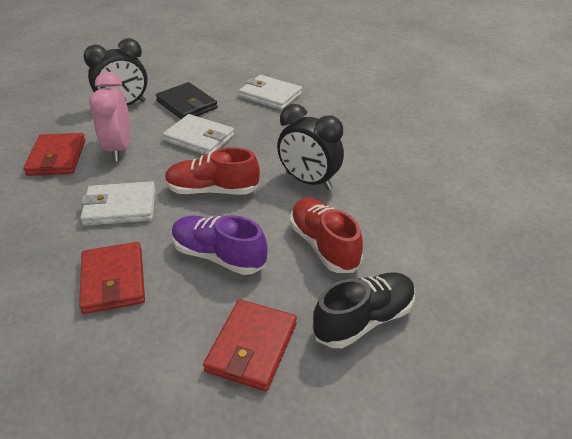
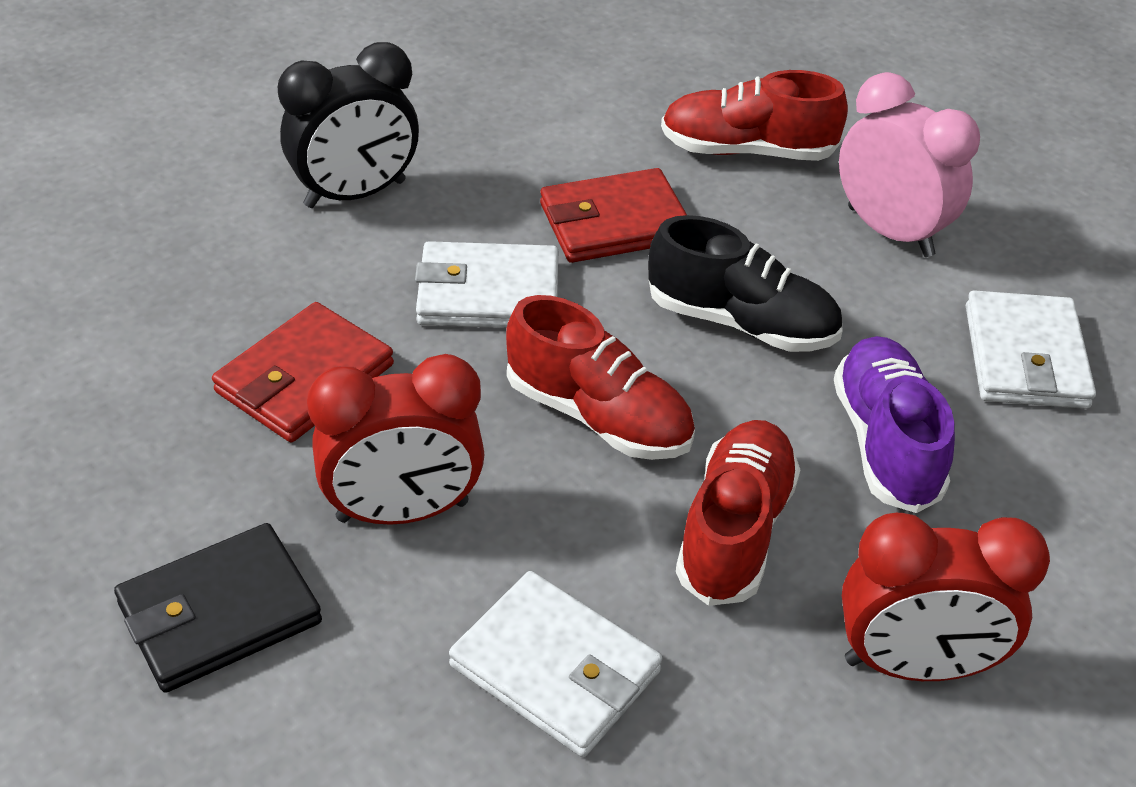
black clock: 2 -> 1
red clock: 0 -> 2
red shoe: 2 -> 3
red wallet: 3 -> 2

